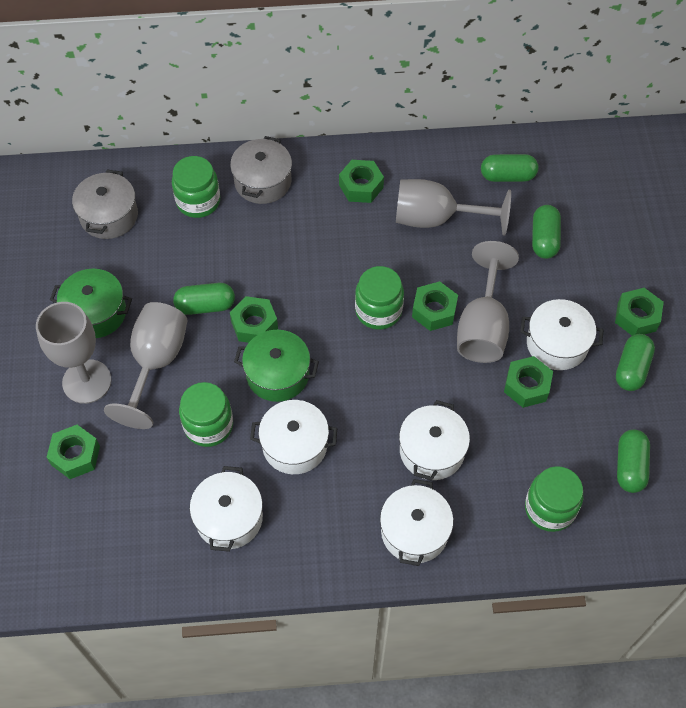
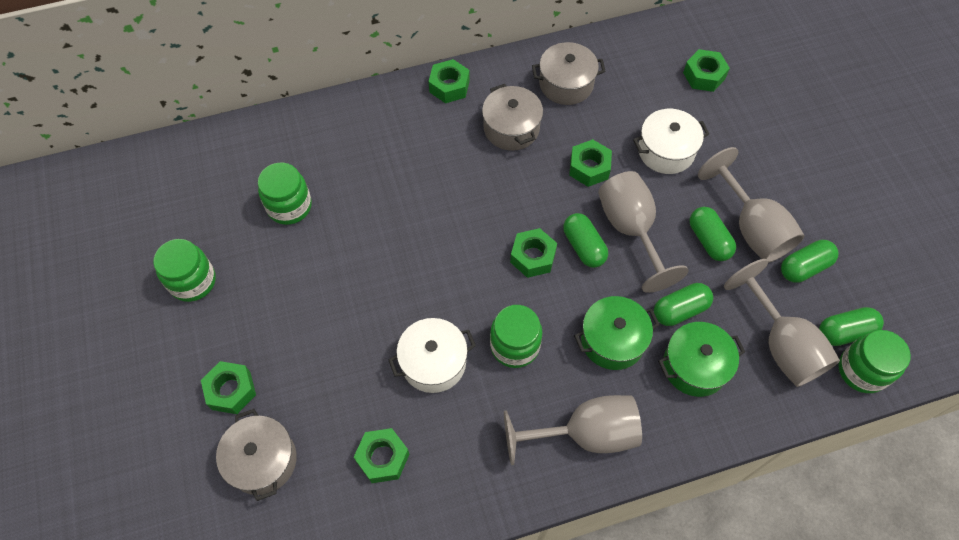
grey pot: 2 -> 3
white pot: 5 -> 2

